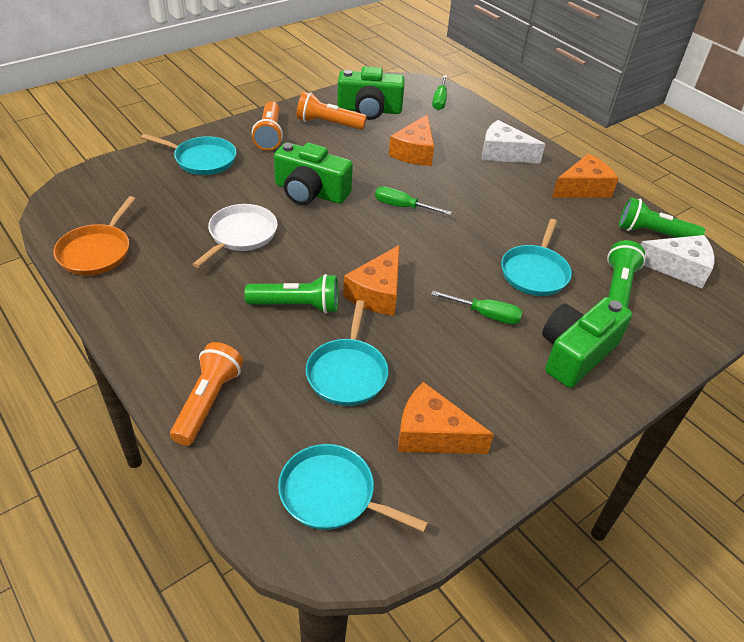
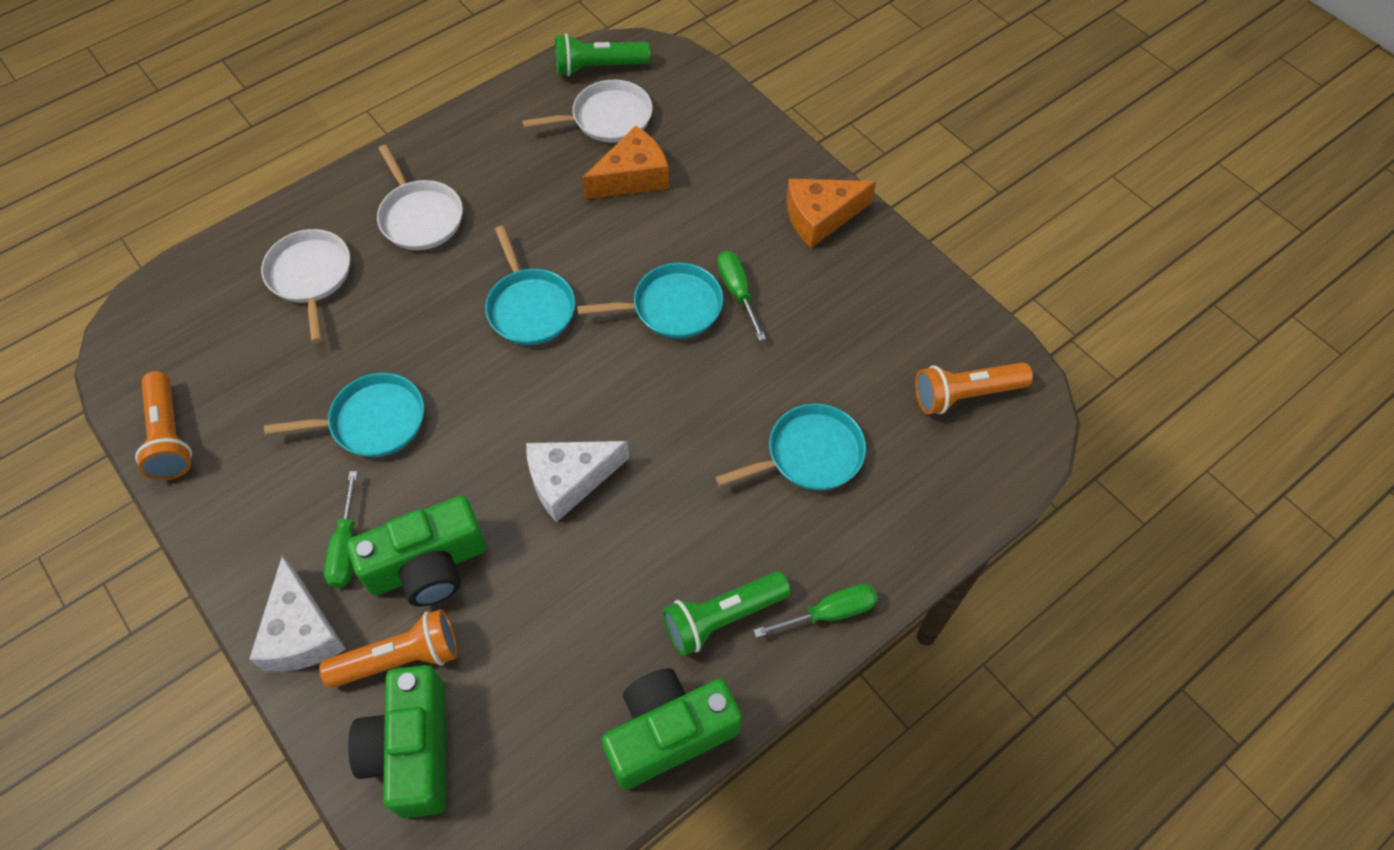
green flashlight: 3 -> 2
orange cheese: 4 -> 2
orange pan: 1 -> 0
white pan: 1 -> 3

